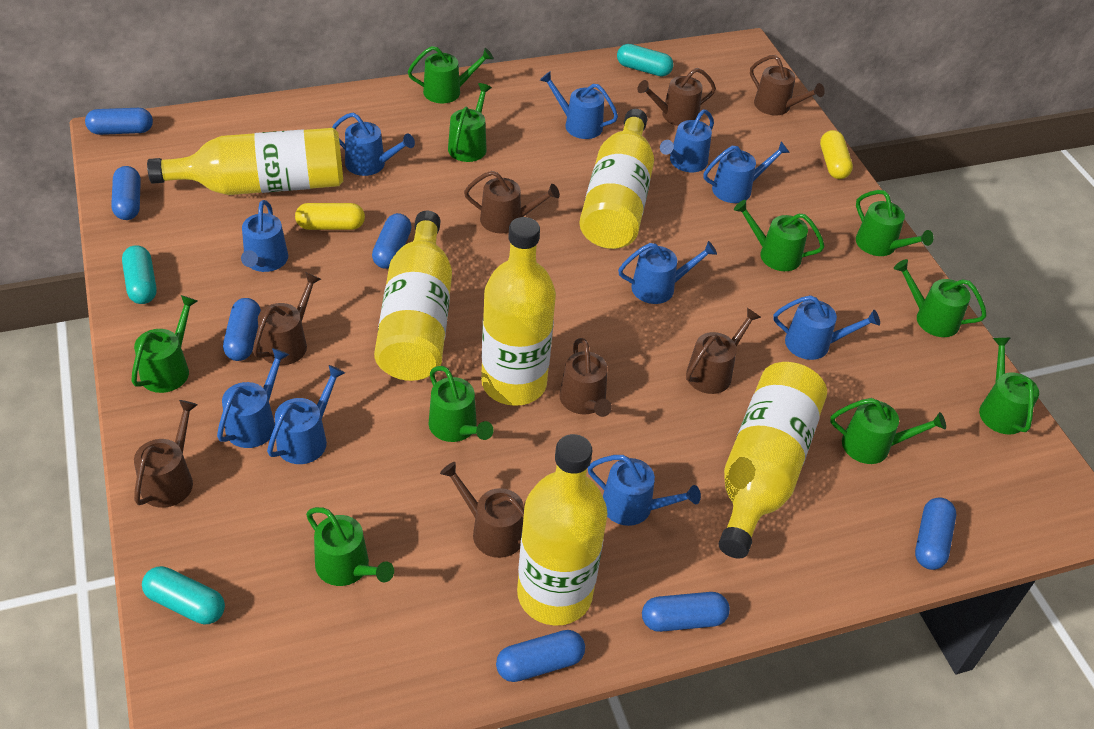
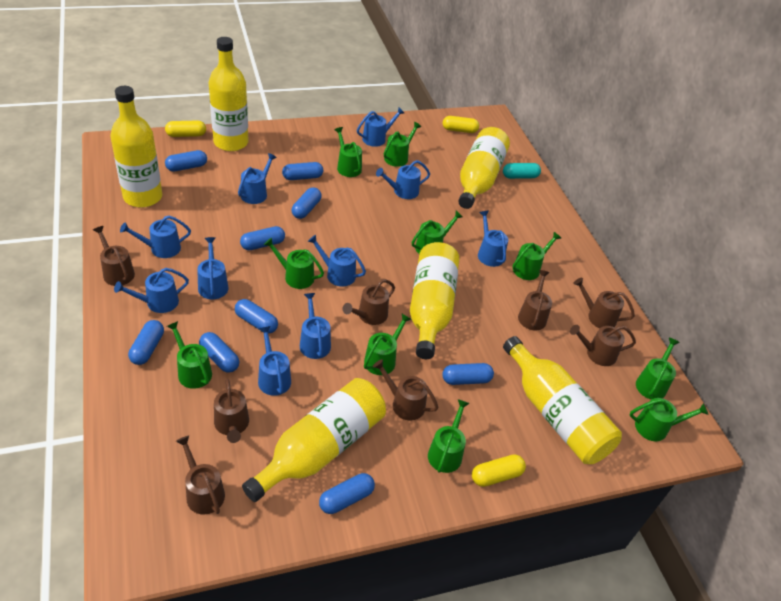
blue capsule: 7 -> 9
turquoise capsule: 3 -> 1
yellow capsule: 2 -> 3

